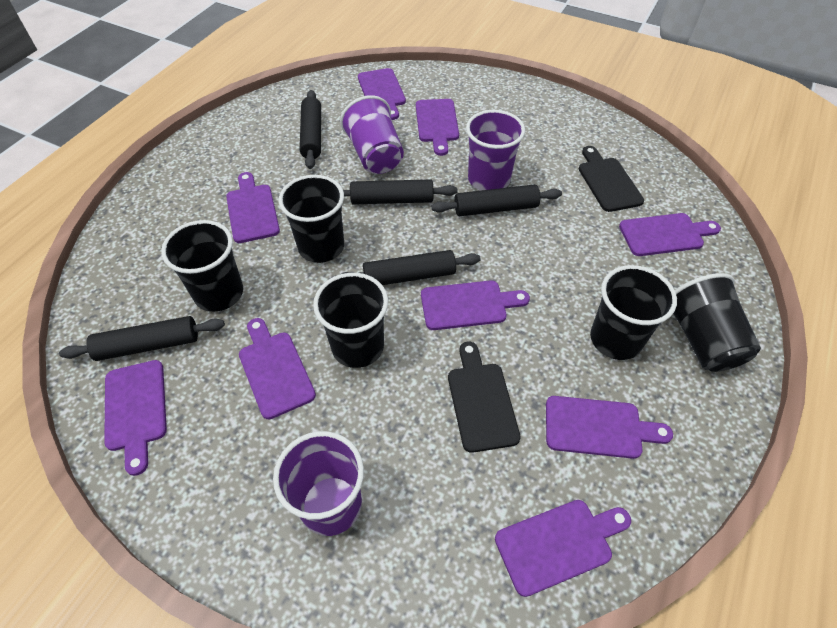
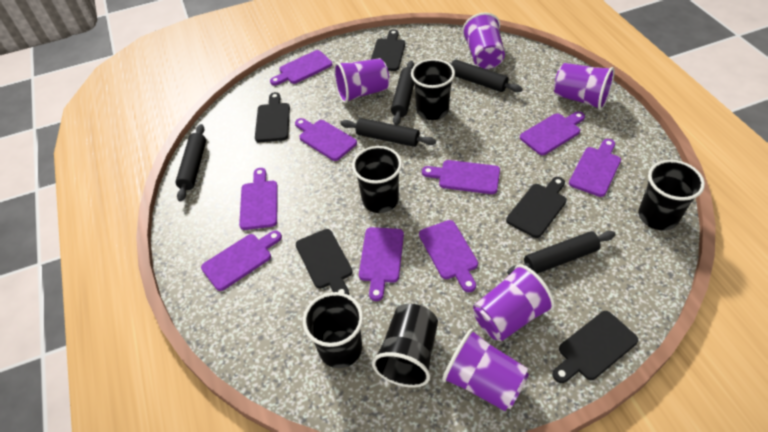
black cutting board: 2 -> 5
purple cup: 3 -> 5

